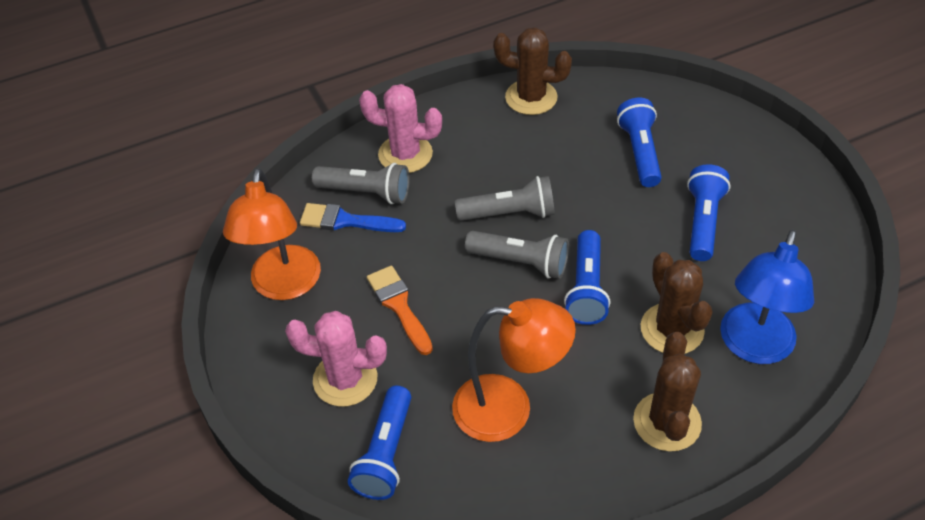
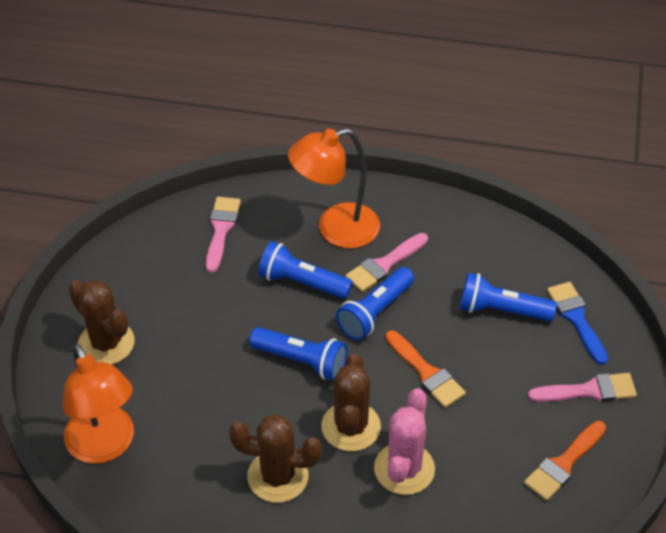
blue lamp: 1 -> 0
grey flashlight: 3 -> 0
orange brush: 1 -> 2
pink brush: 0 -> 3
pink cactus: 2 -> 1

